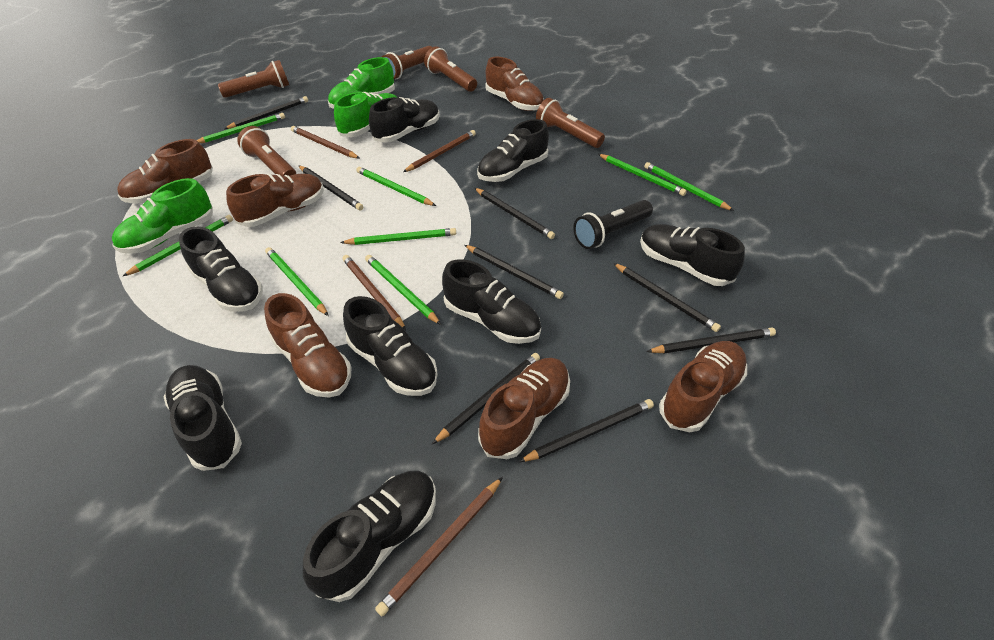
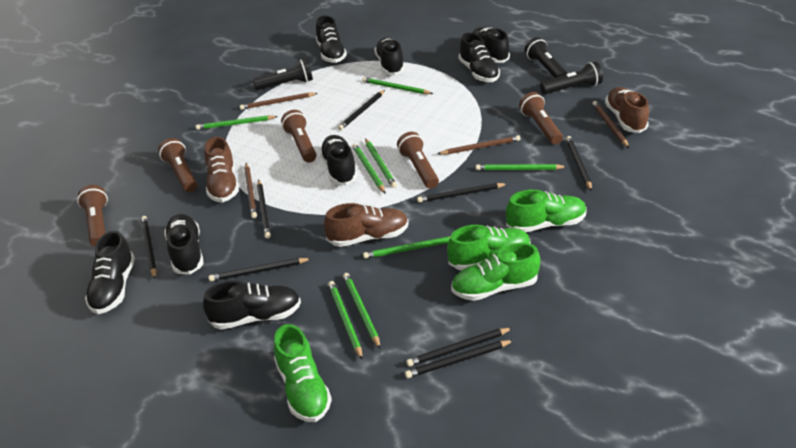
black flashlight: 1 -> 3
brown shoe: 6 -> 3
green shoe: 3 -> 4

